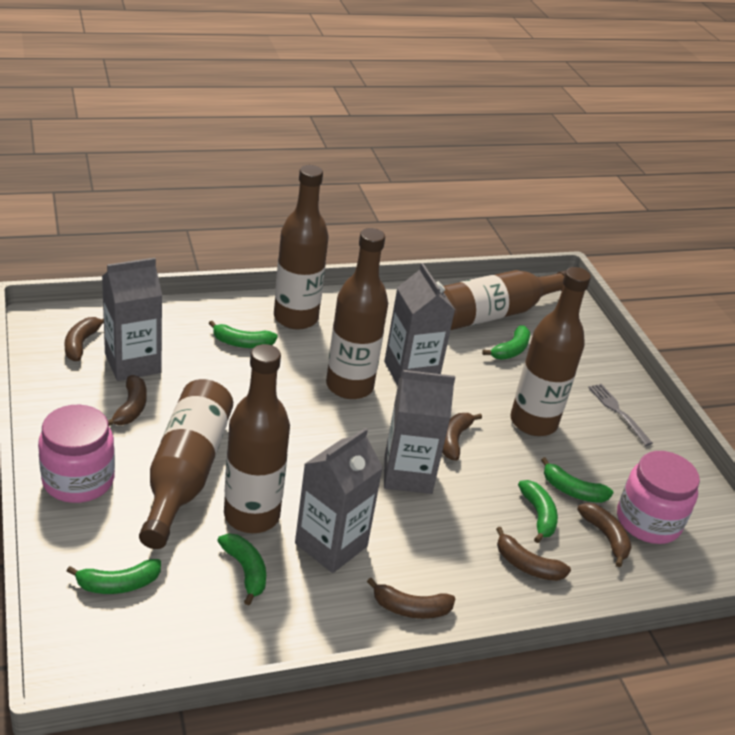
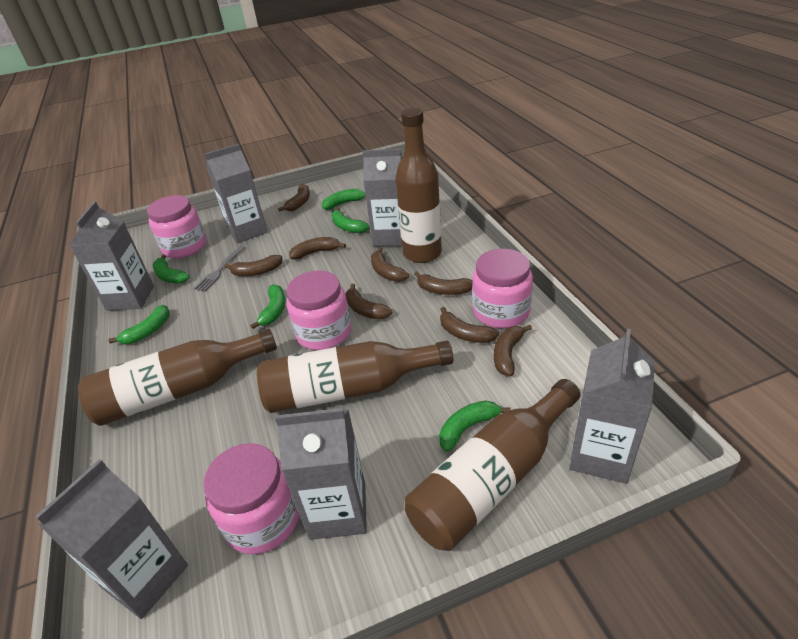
brown banana: 6 -> 8
brown bottle: 6 -> 4
grey carton: 4 -> 6
pink jar: 2 -> 4

